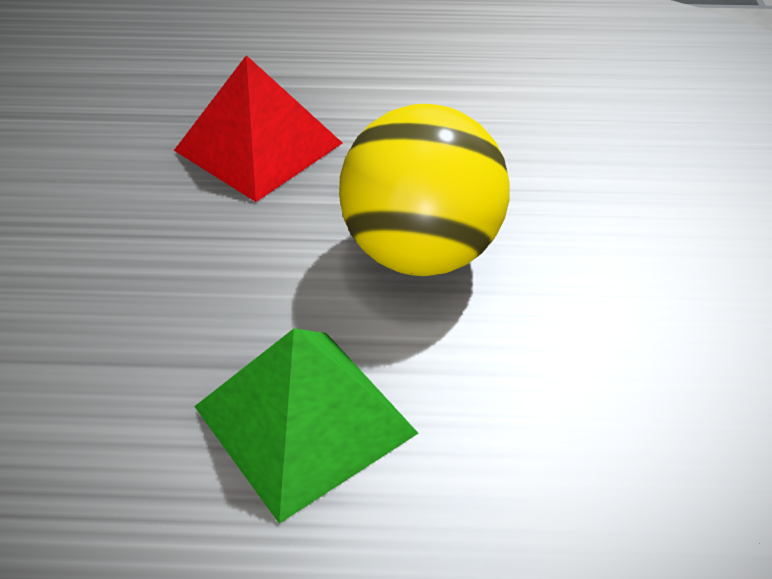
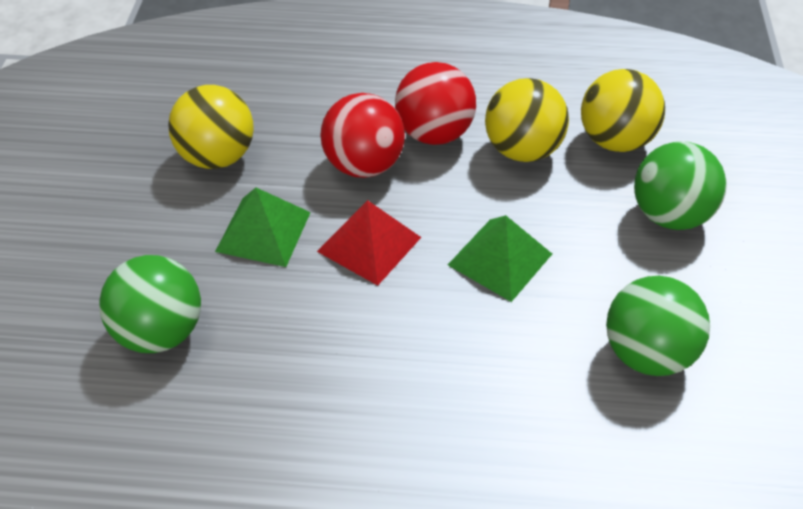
green ball: 0 -> 3
green pyramid: 1 -> 2
red ball: 0 -> 2
yellow ball: 1 -> 3

